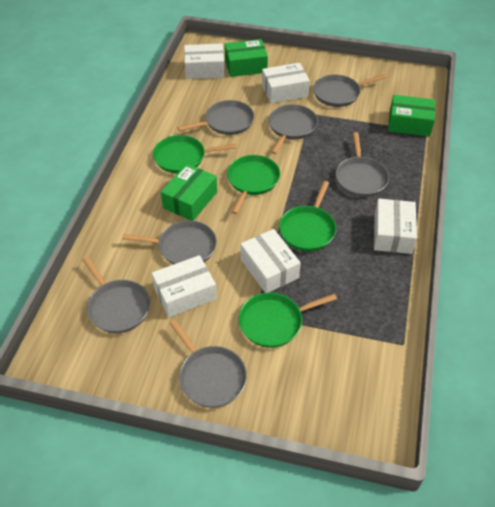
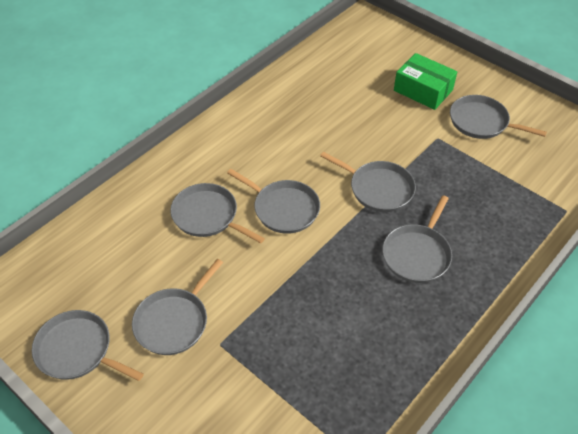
green box: 3 -> 1
green pan: 4 -> 0
white box: 5 -> 0

